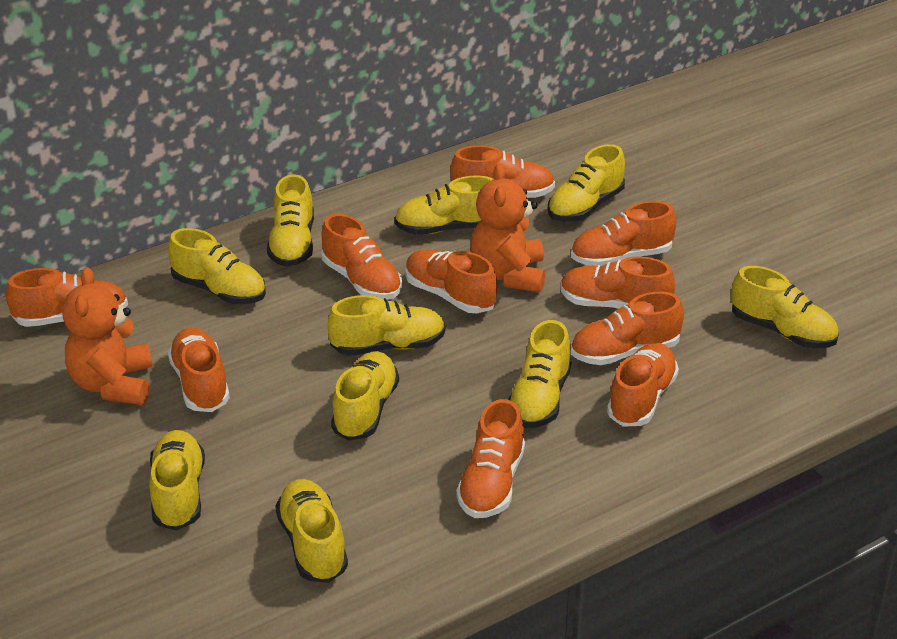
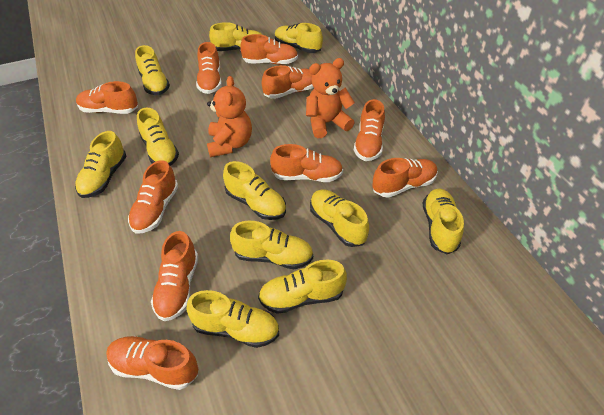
yellow shoe: 10 -> 11

